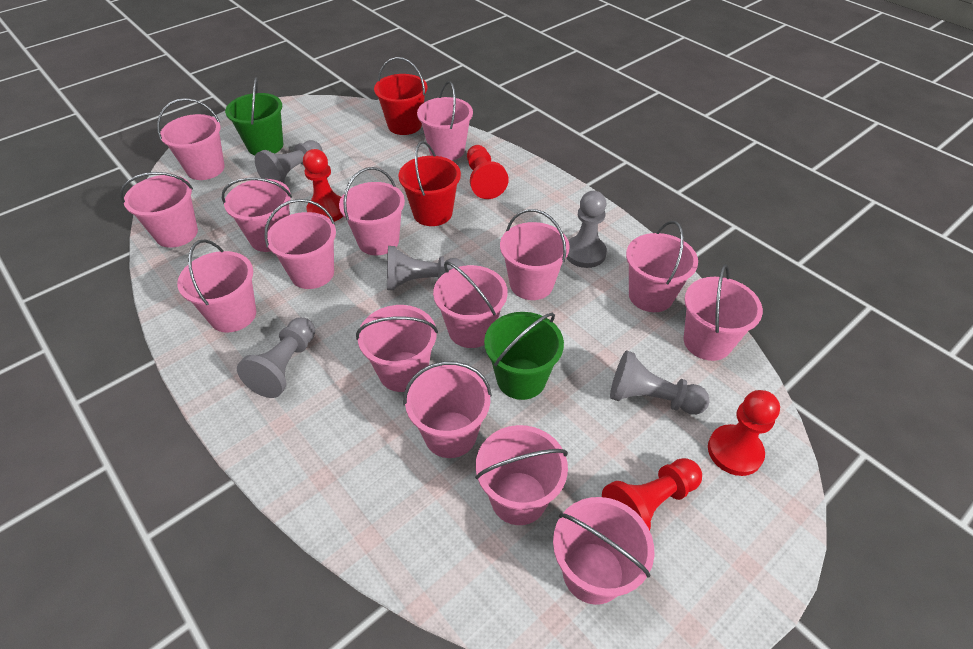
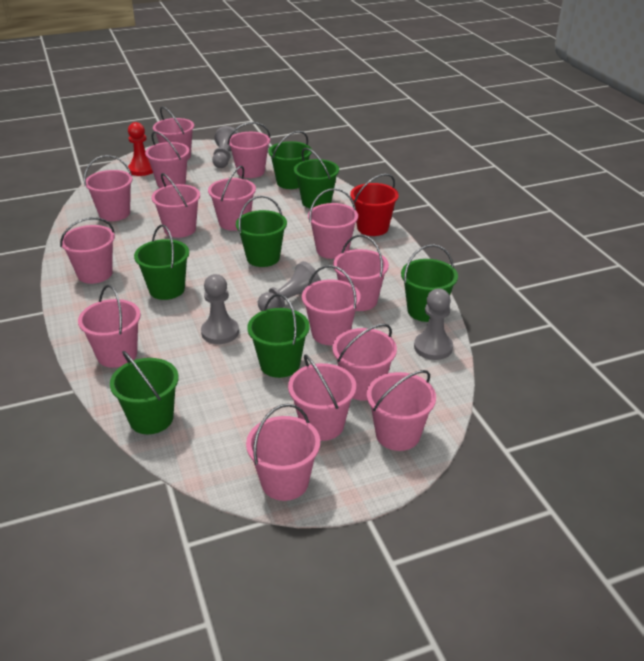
green bucket: 2 -> 7
grey pawn: 5 -> 4
red bucket: 2 -> 1
red pawn: 4 -> 1

